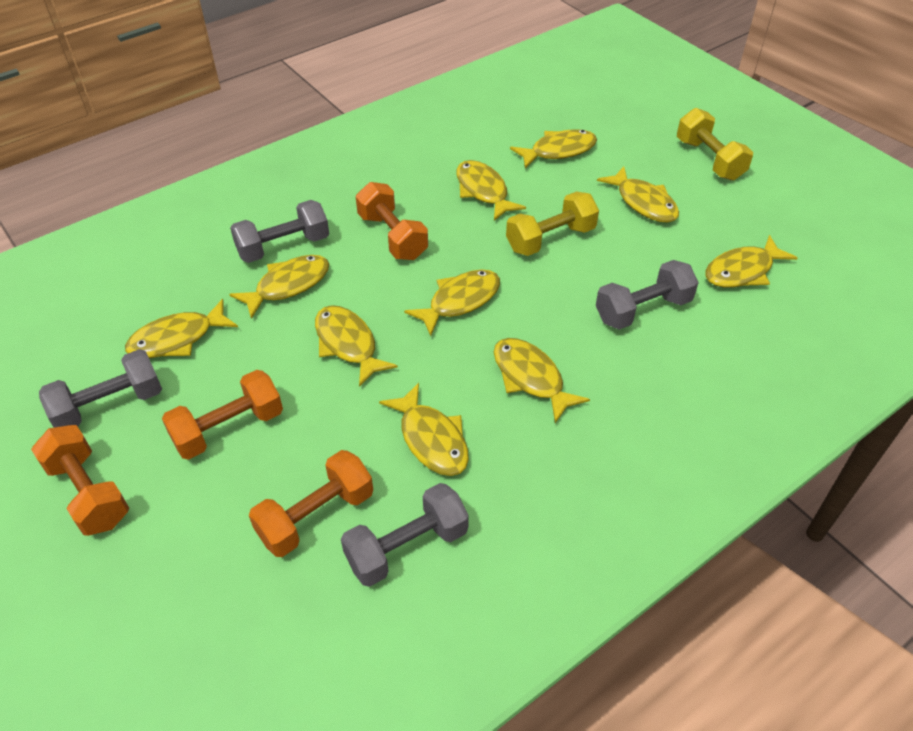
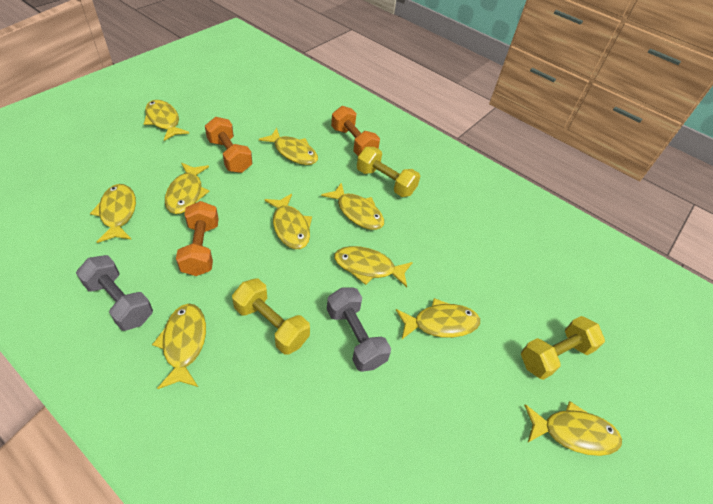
grey dumbbell: 4 -> 2
orange dumbbell: 4 -> 3
yellow dumbbell: 2 -> 3

